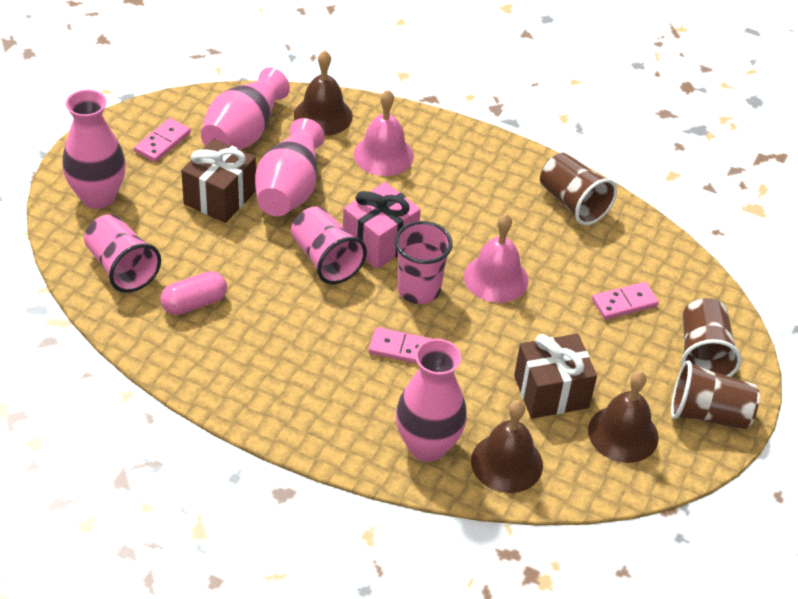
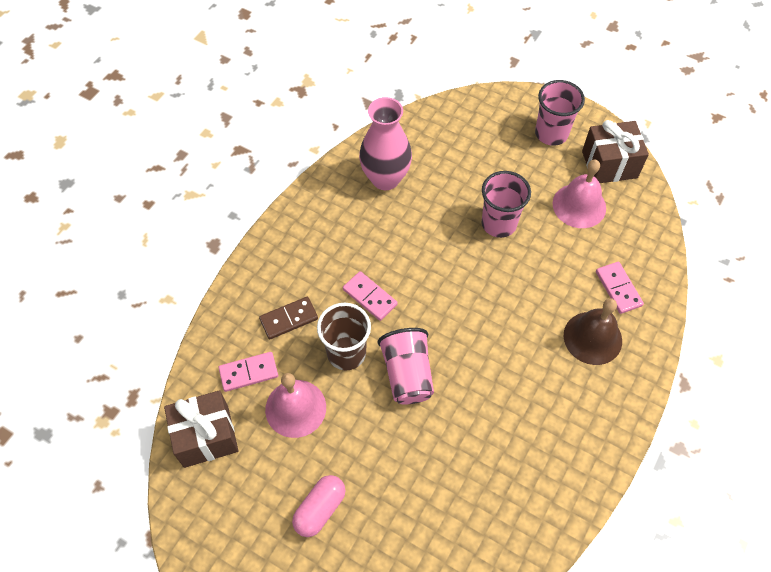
brown bell: 3 -> 1
brown cup: 3 -> 1
brown domino: 0 -> 1
pink gift: 1 -> 0
pink vase: 4 -> 1

